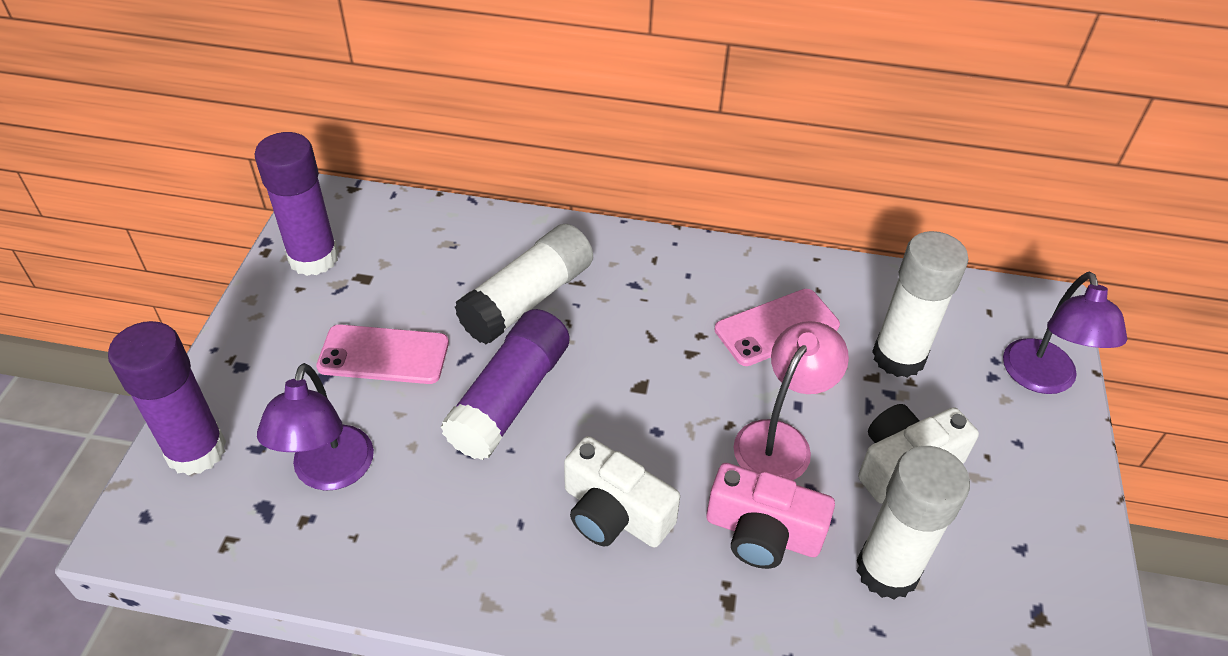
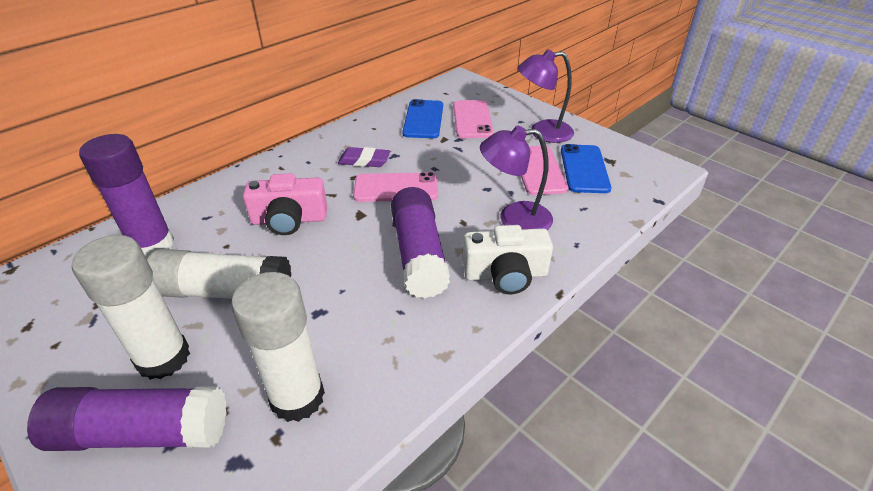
blue phone: 0 -> 2
pink lamp: 1 -> 0
pink phone: 2 -> 3
purple eraser: 0 -> 1
white camera: 2 -> 1

